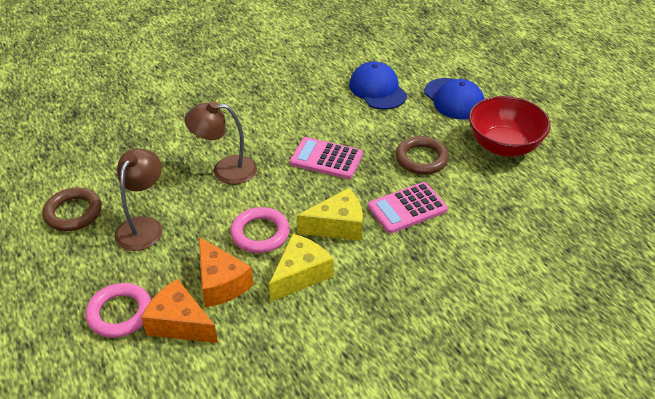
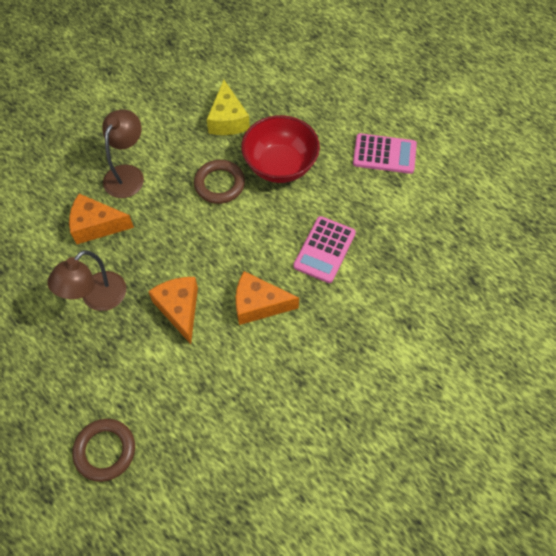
blue cap: 2 -> 0
orange cheese: 2 -> 3
pink ring: 2 -> 0
yellow cheese: 2 -> 1

